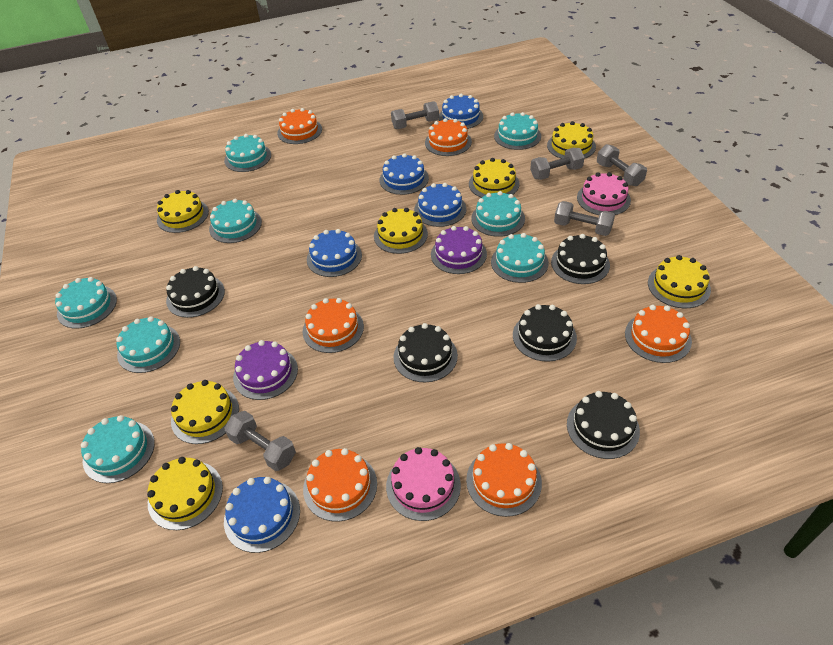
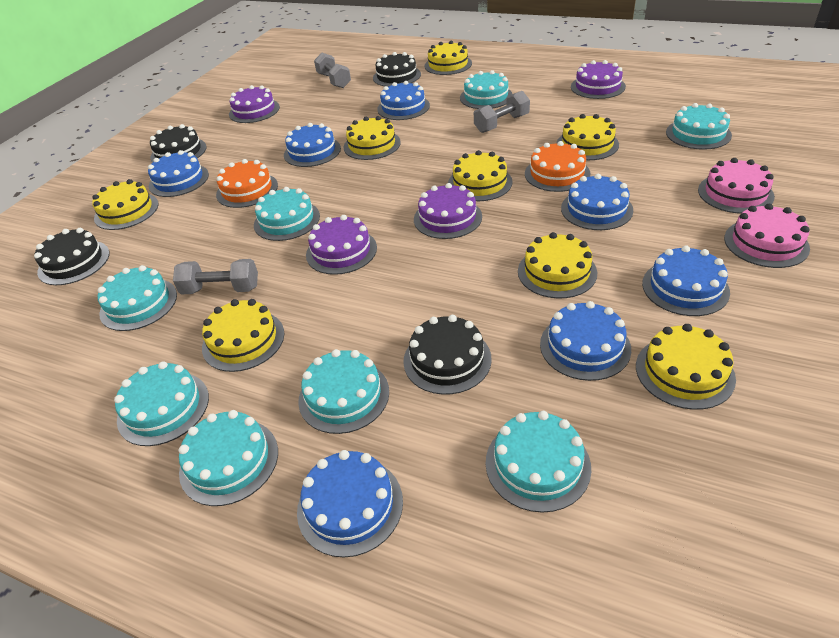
black cake: 5 -> 4
blue cake: 5 -> 7
grey dumbbell: 5 -> 3
orange cake: 6 -> 2
purple cake: 2 -> 4
yellow cake: 7 -> 8

